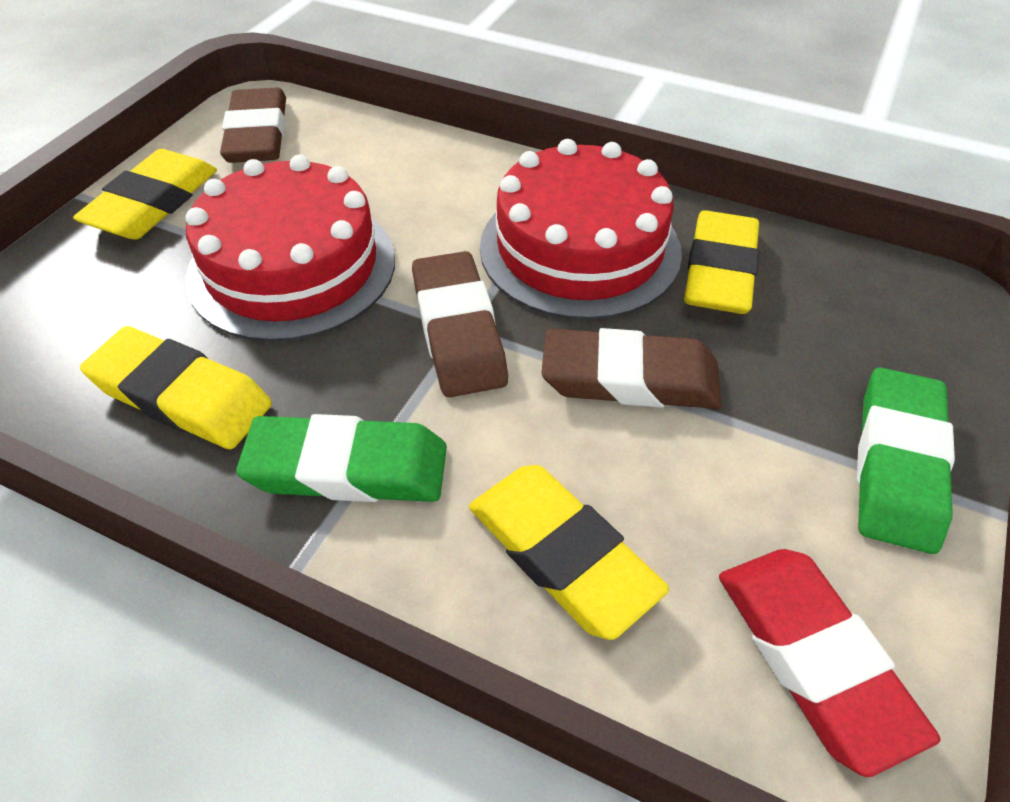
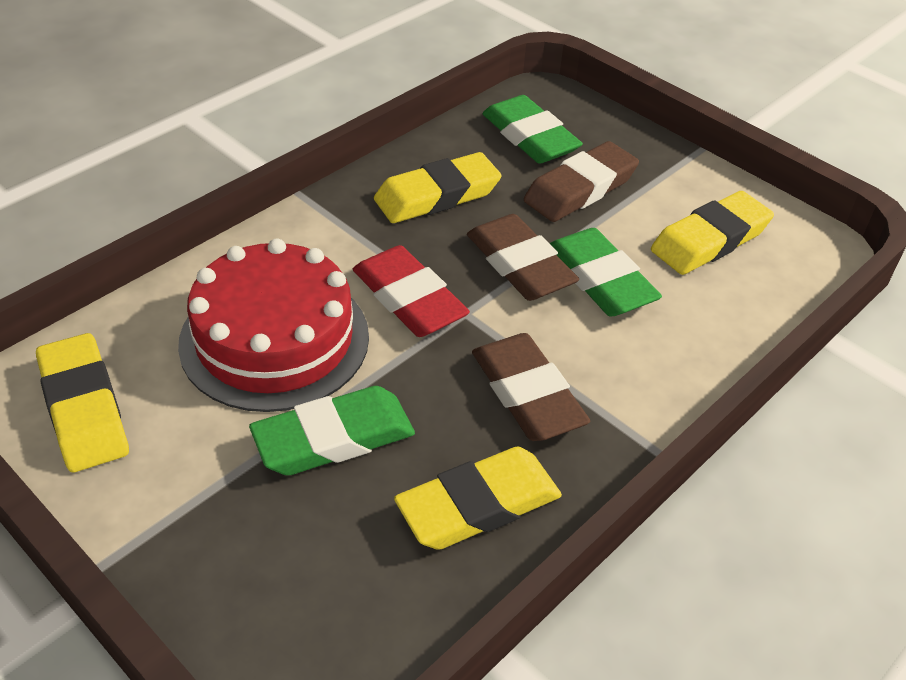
green eraser: 2 -> 3
red cake: 2 -> 1

